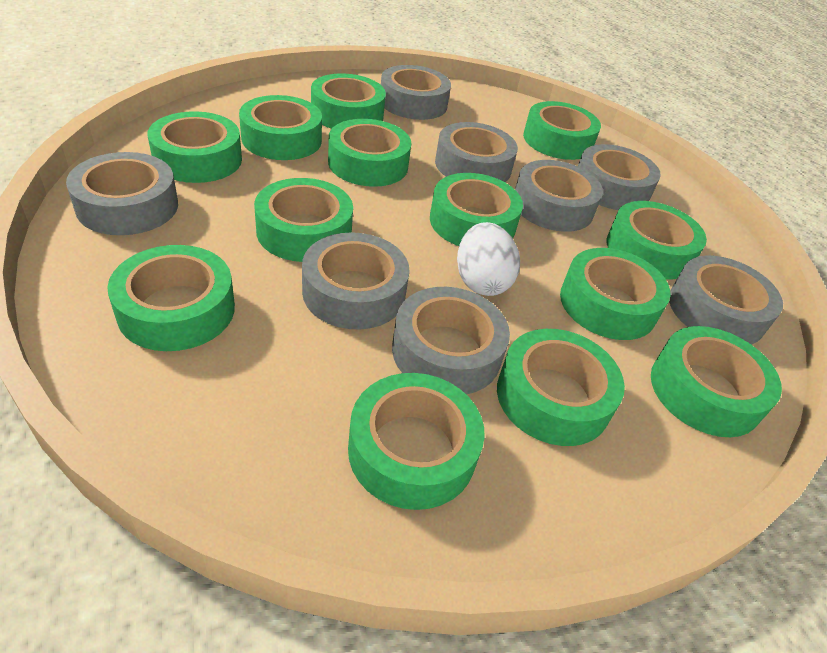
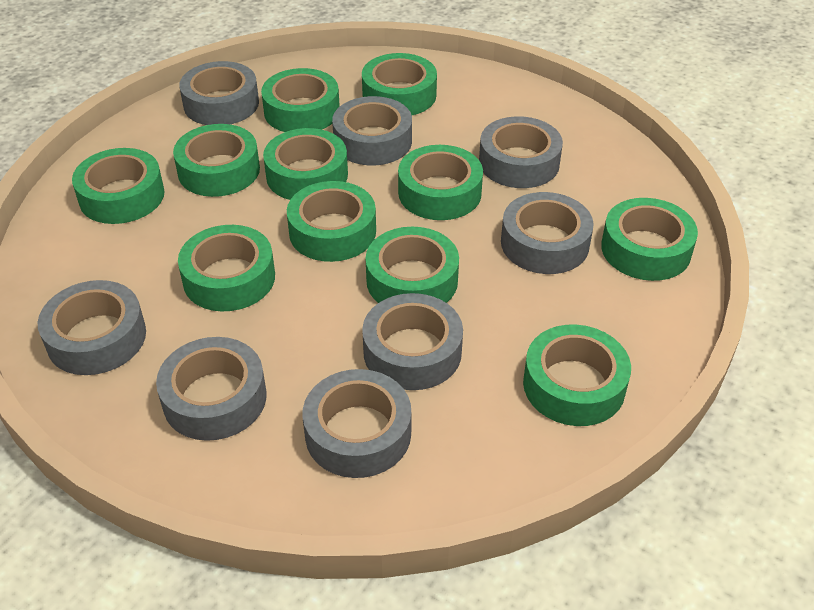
green tape: 13 -> 11
white egg: 1 -> 0

